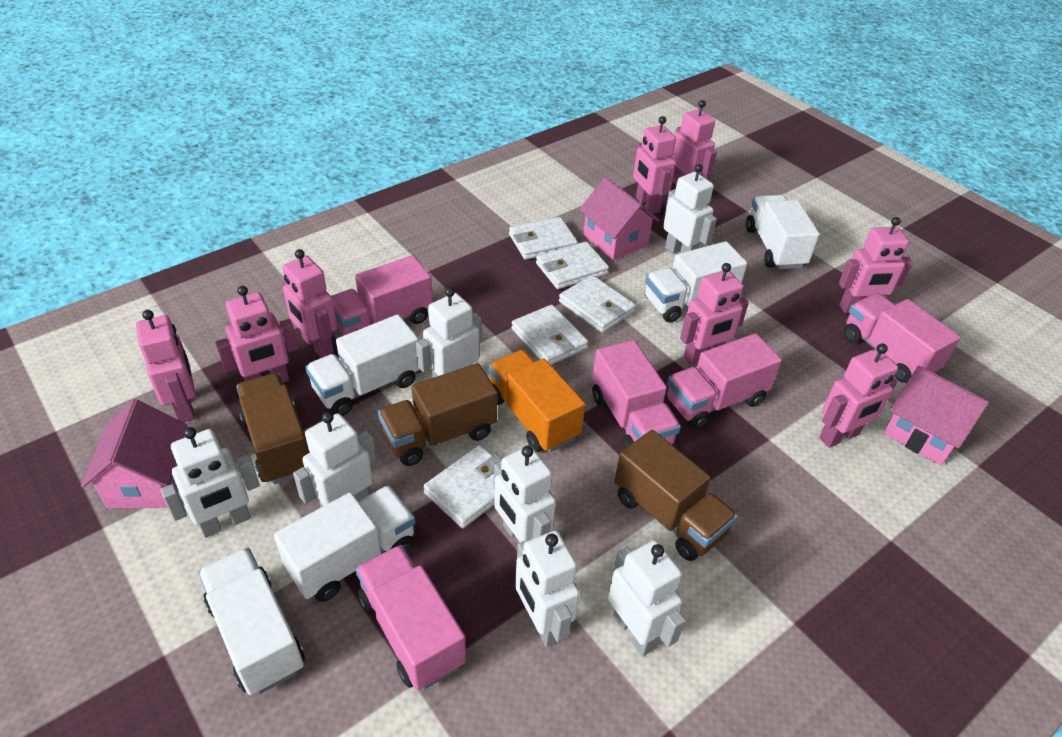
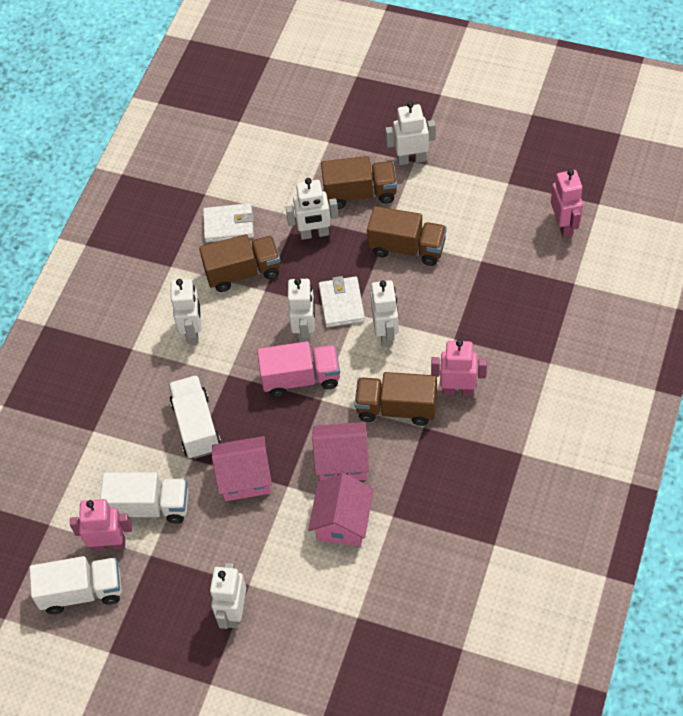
brown truck: 3 -> 4
orange truck: 1 -> 0
pink robot: 8 -> 3
pink truck: 5 -> 1
white robot: 7 -> 6
white truck: 5 -> 3
white wallet: 5 -> 2

